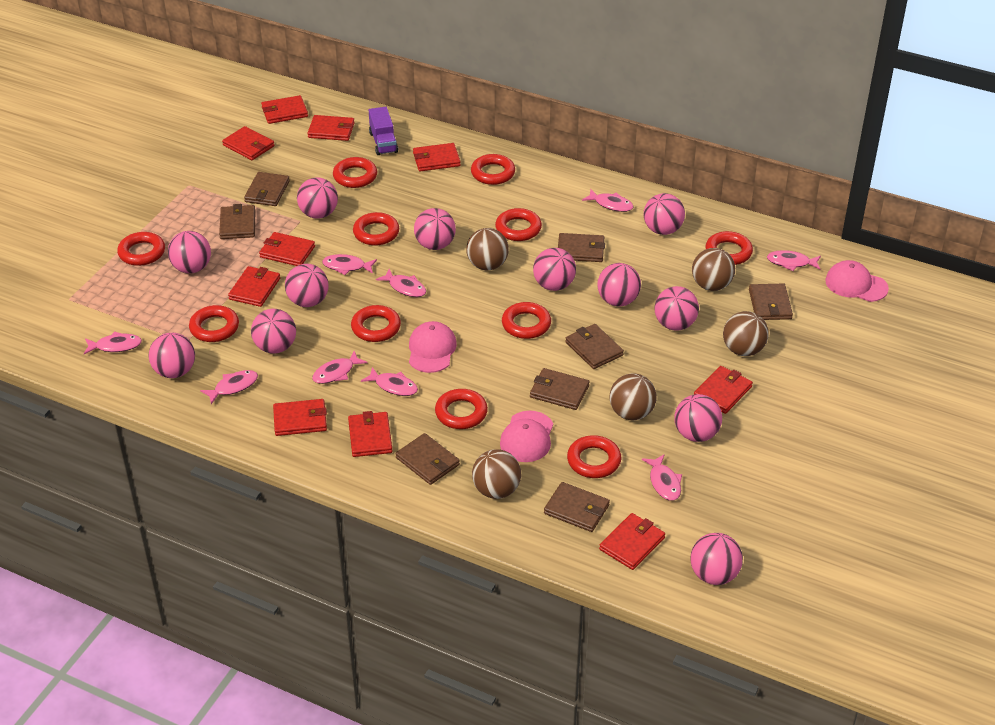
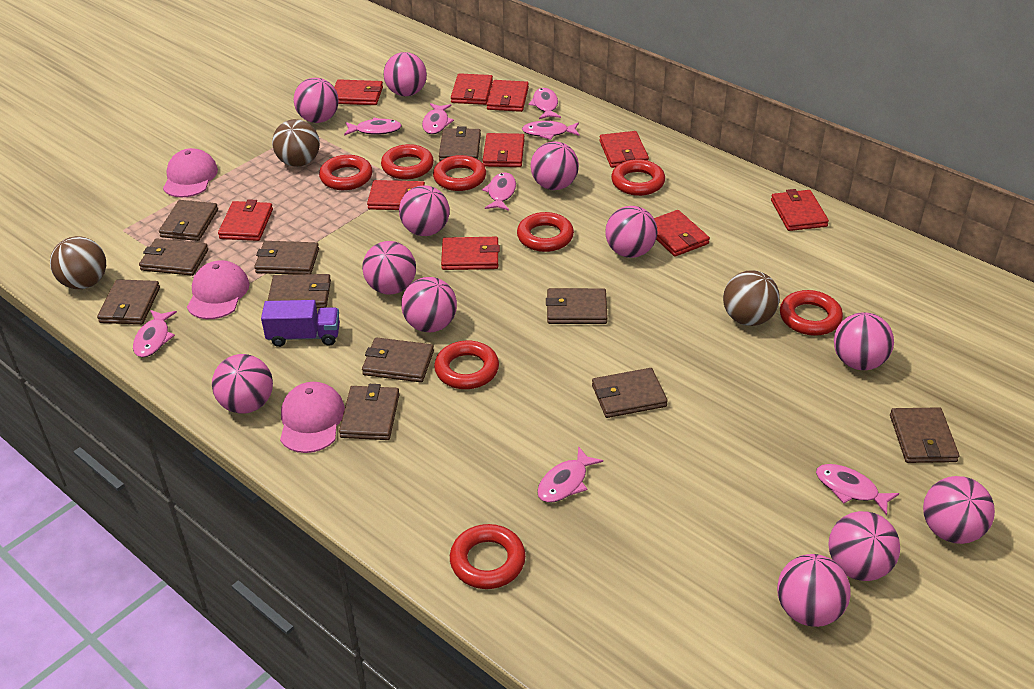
brown ball: 5 -> 3
brown wallet: 8 -> 11
pink fish: 9 -> 8
red ring: 11 -> 8

